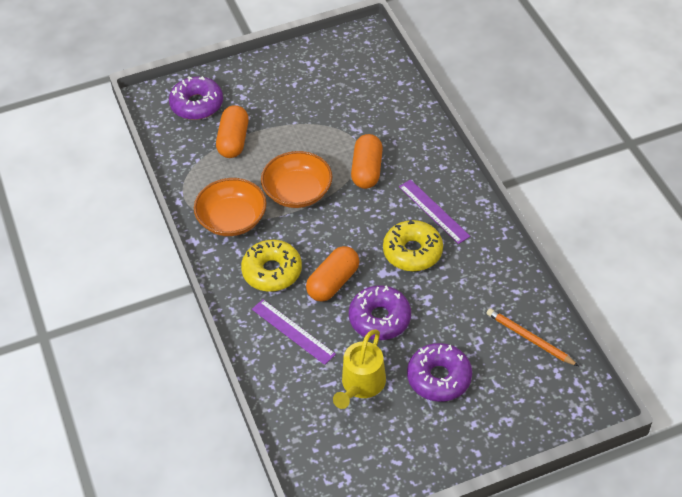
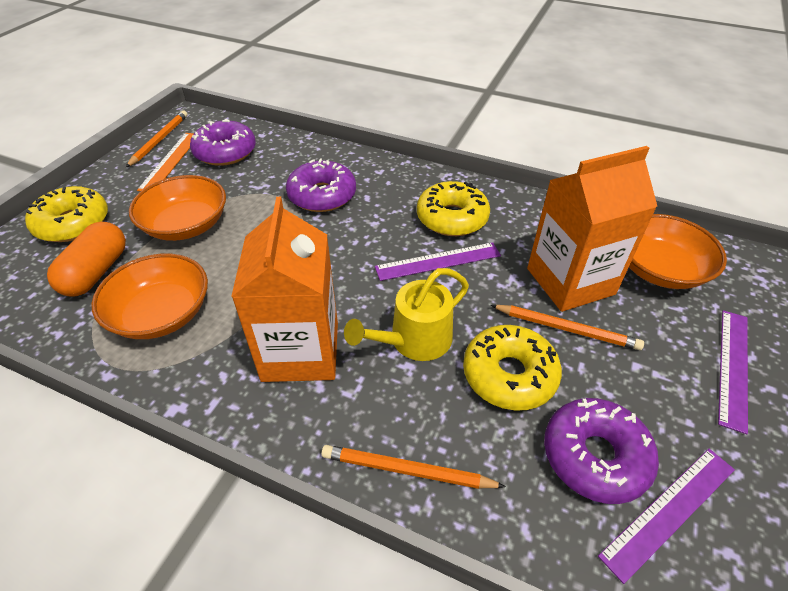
orange bowl: 2 -> 3
orange capsule: 3 -> 1
orange carton: 0 -> 2
orange pencil: 1 -> 3
orange ruler: 0 -> 1
purple ruler: 2 -> 3
yellow donut: 2 -> 3

